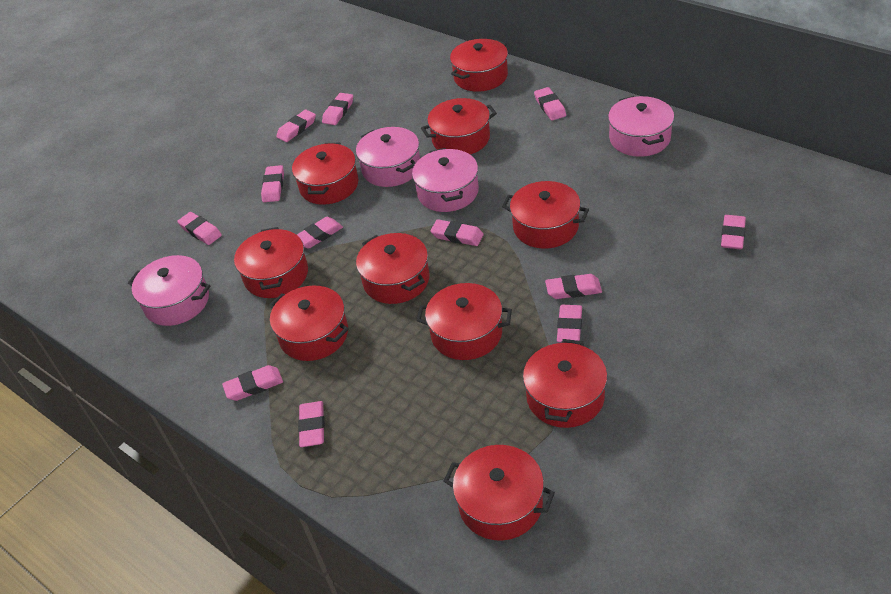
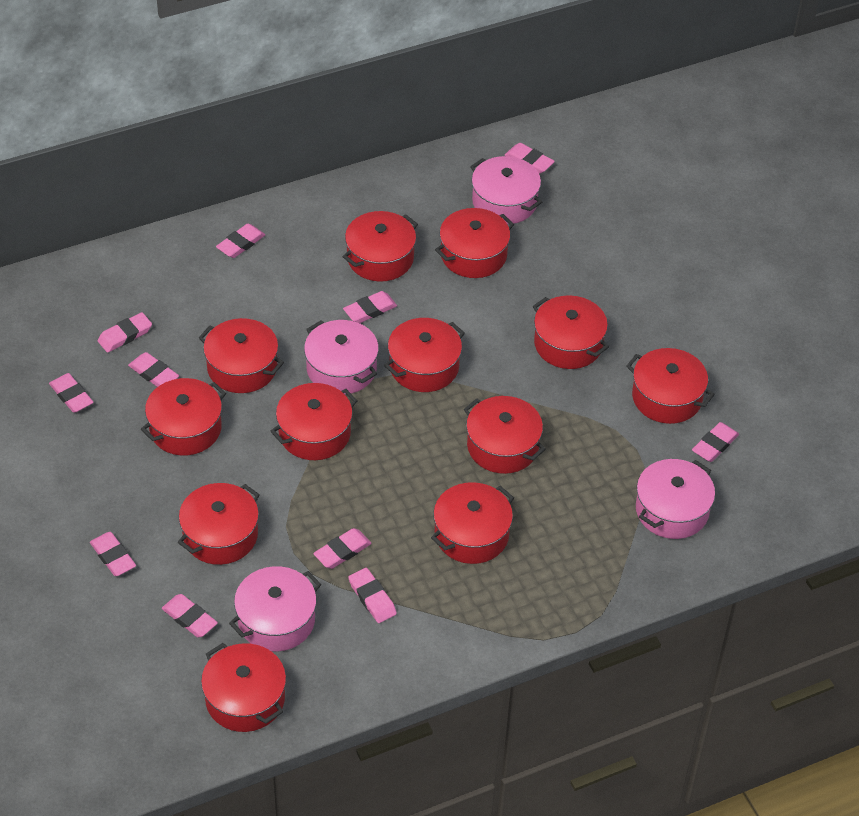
pink eraser: 12 -> 11
red pot: 10 -> 12

